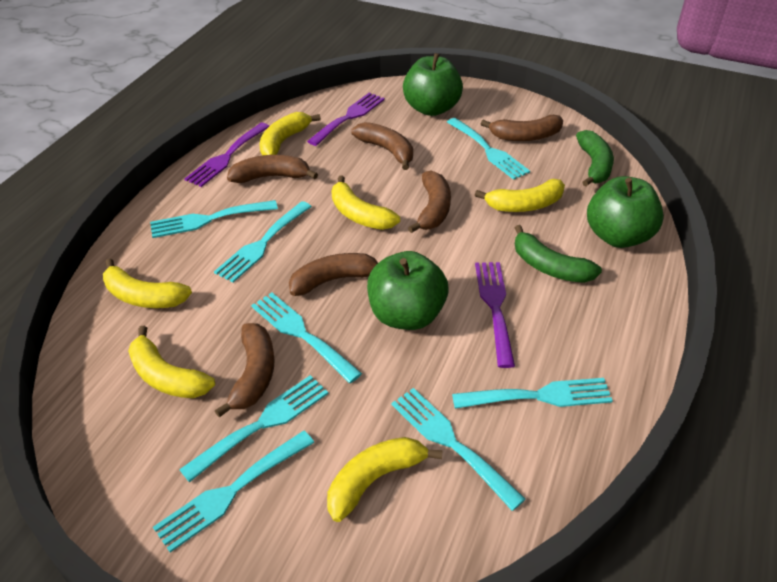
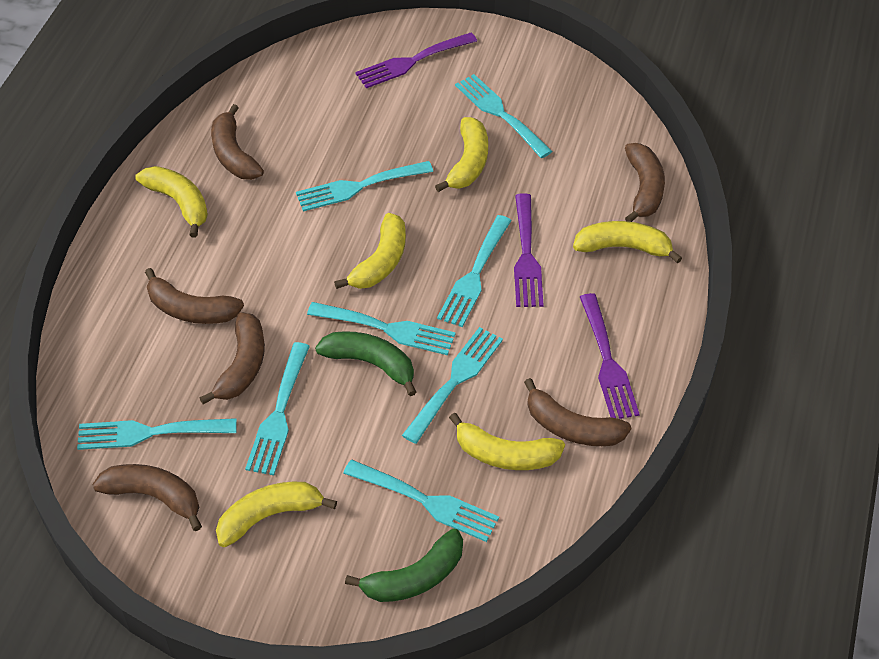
green apple: 3 -> 0

